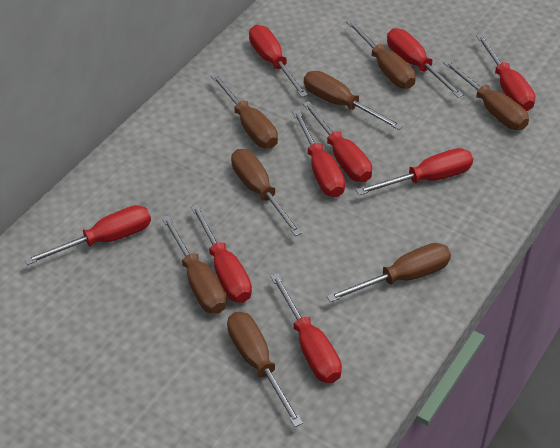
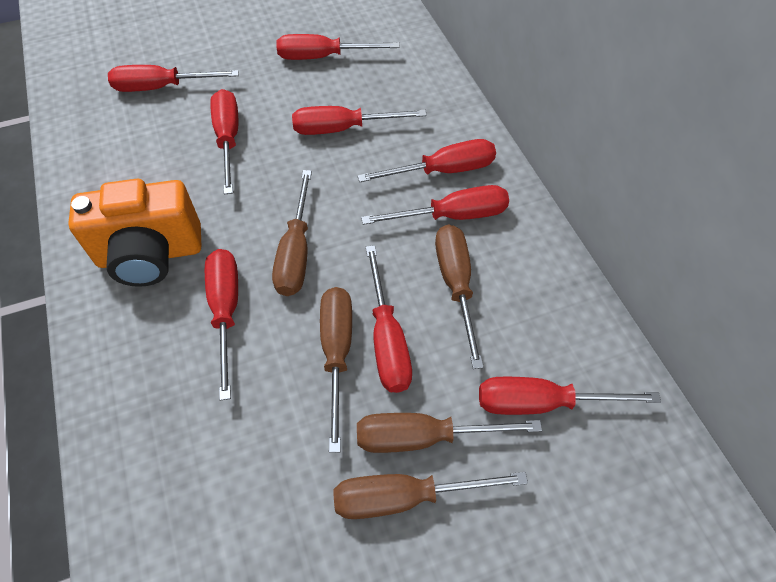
brown screwdriver: 8 -> 5
orange camera: 0 -> 1

